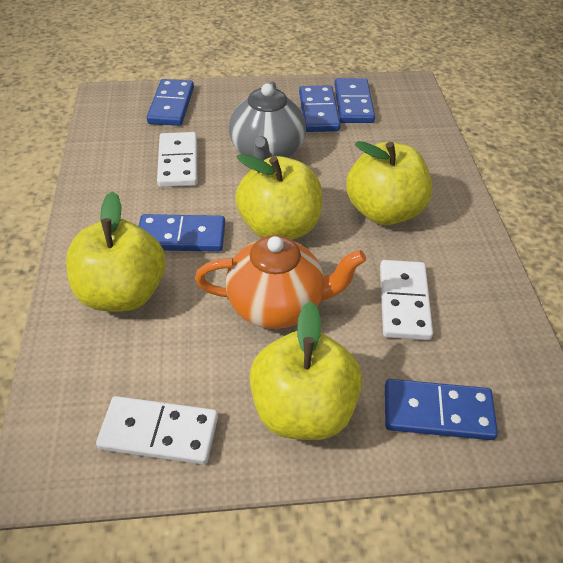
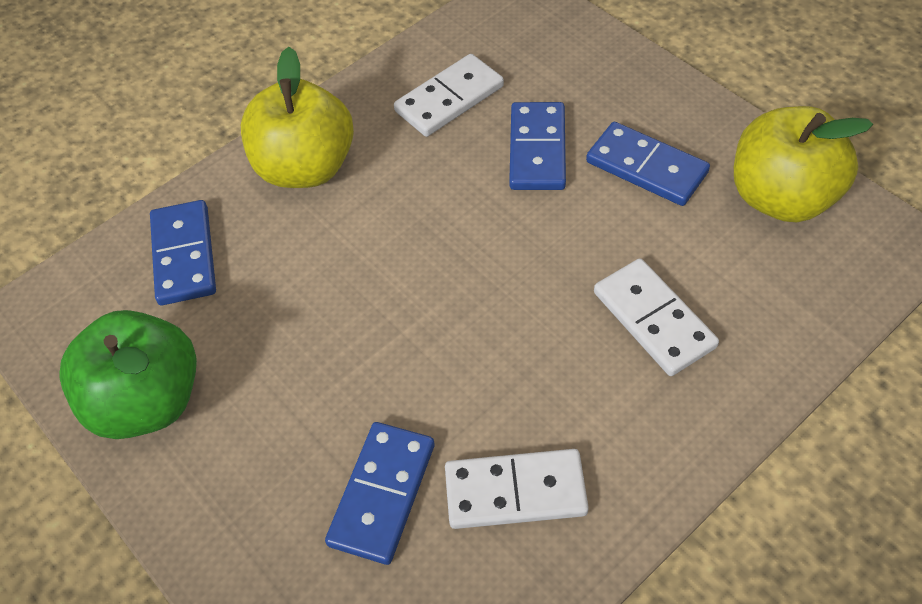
blue domino: 5 -> 4
green apple: 0 -> 1
grey teapot: 1 -> 0
orange teapot: 1 -> 0
yellow apple: 4 -> 2

